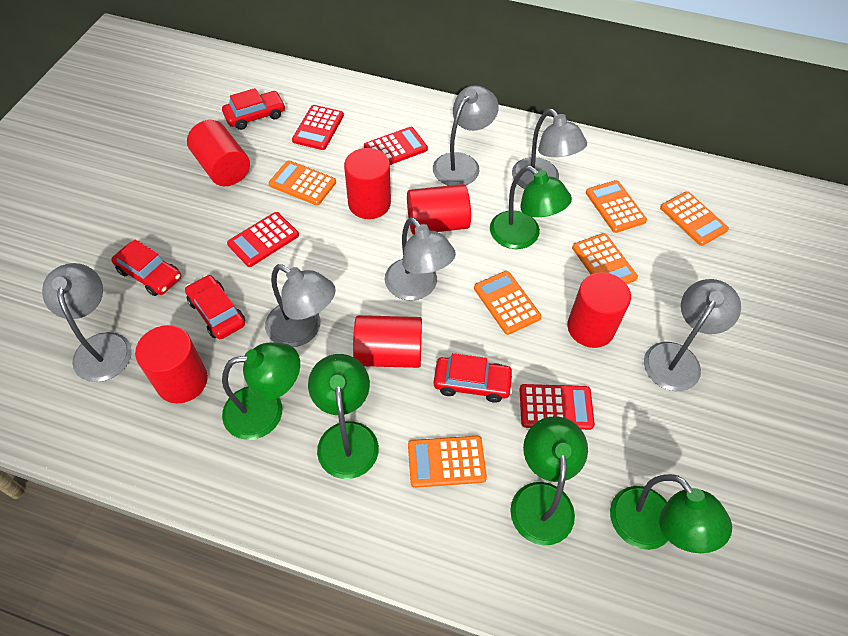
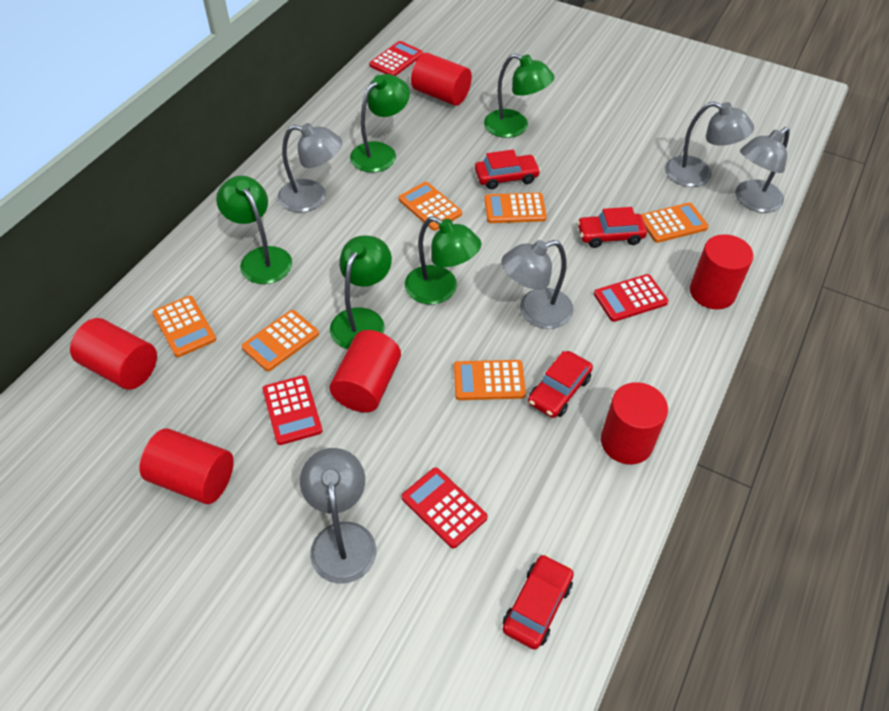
grey lamp: 6 -> 5

